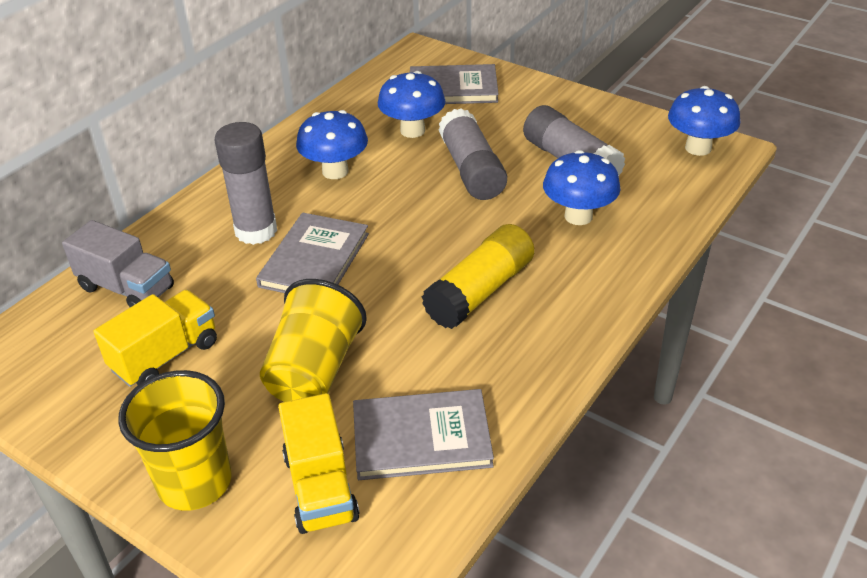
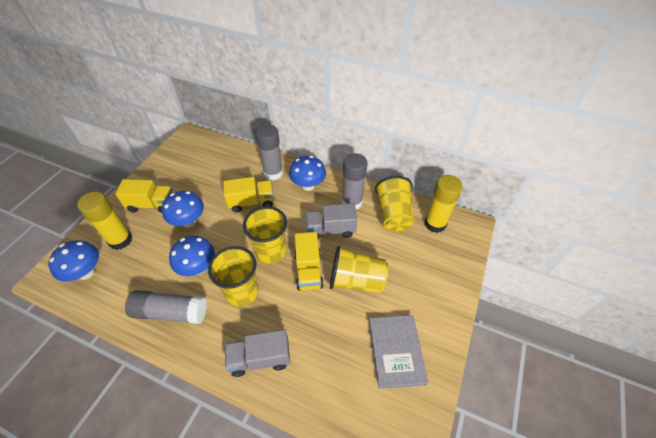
grey book: 3 -> 1
grey truck: 1 -> 2
yellow cup: 2 -> 4
yellow glue stick: 1 -> 2
yellow truck: 2 -> 3

